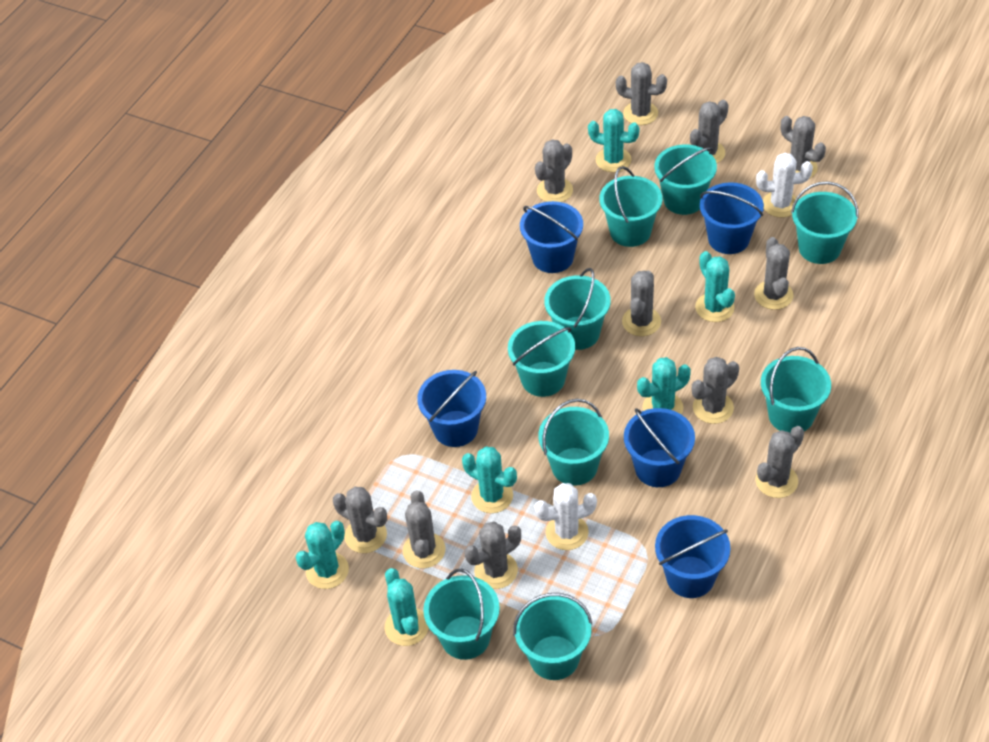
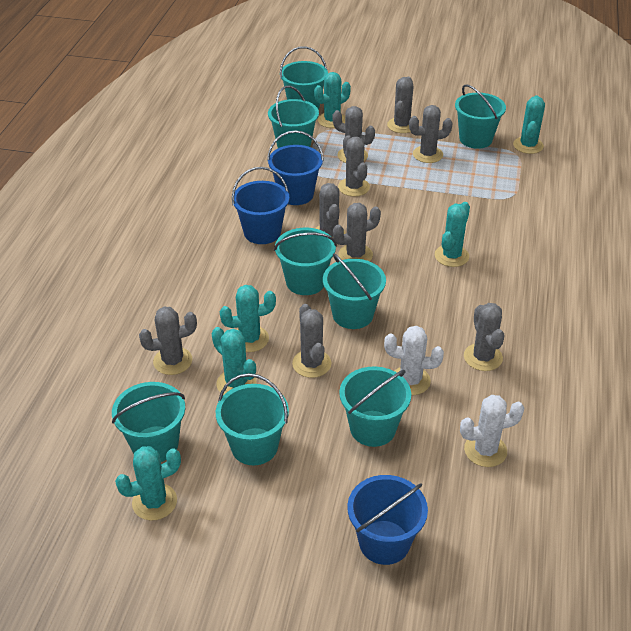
blue bucket: 5 -> 3
grey cactus: 11 -> 9
turquoise bucket: 9 -> 8

